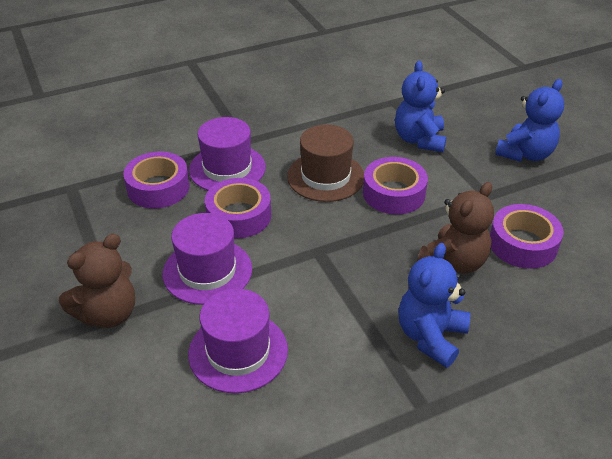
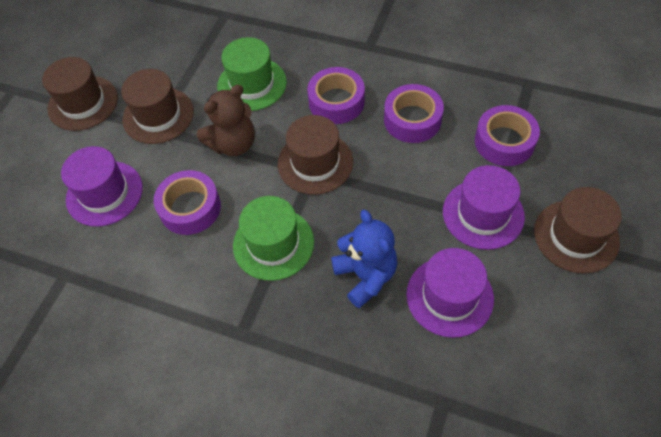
blue teddy bear: 3 -> 1
brown hat: 1 -> 4
brown teddy bear: 2 -> 1
green hat: 0 -> 2

